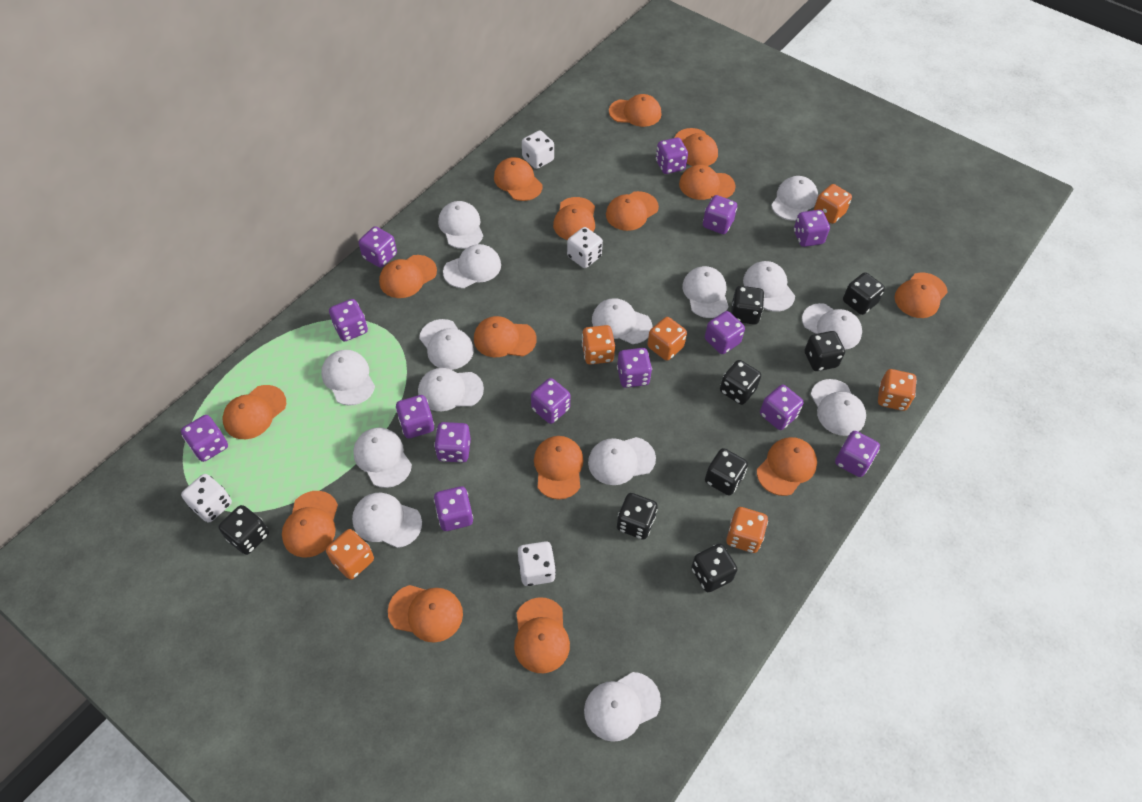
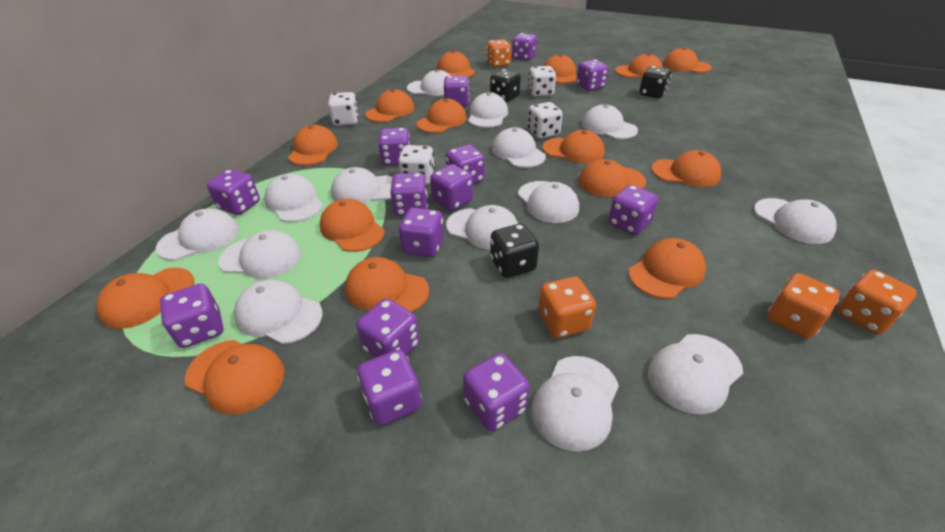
black dice: 8 -> 3
orange dice: 6 -> 4
white cap: 15 -> 14

